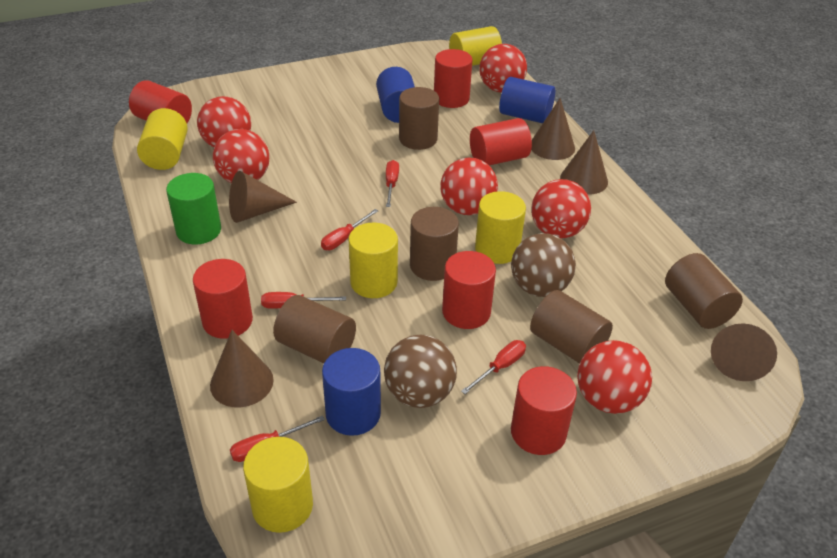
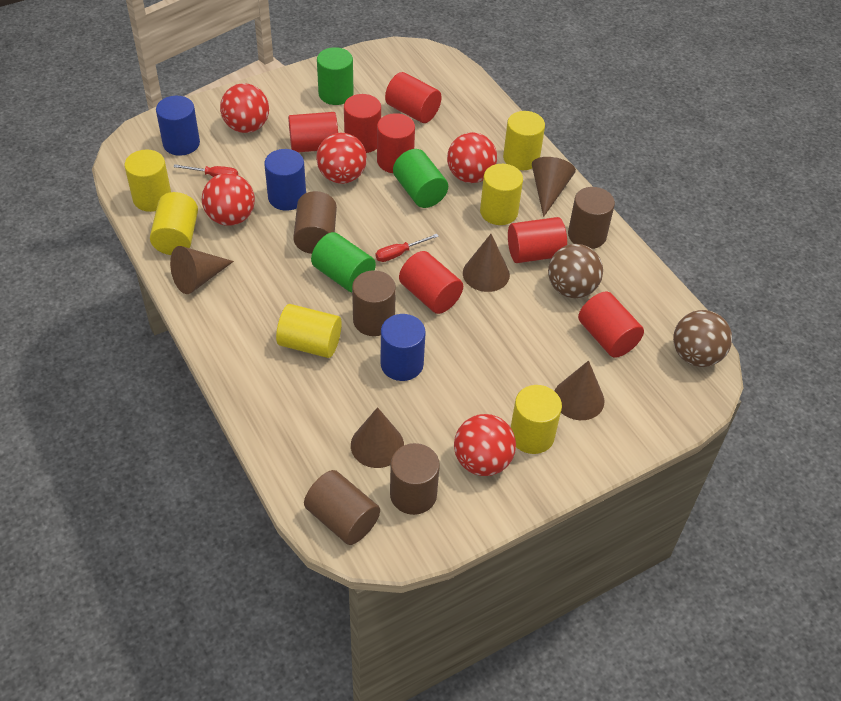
green cylinder: 1 -> 3
red ball: 6 -> 5
red cylinder: 6 -> 7
red screwdriver: 5 -> 2
yellow cylinder: 5 -> 6

